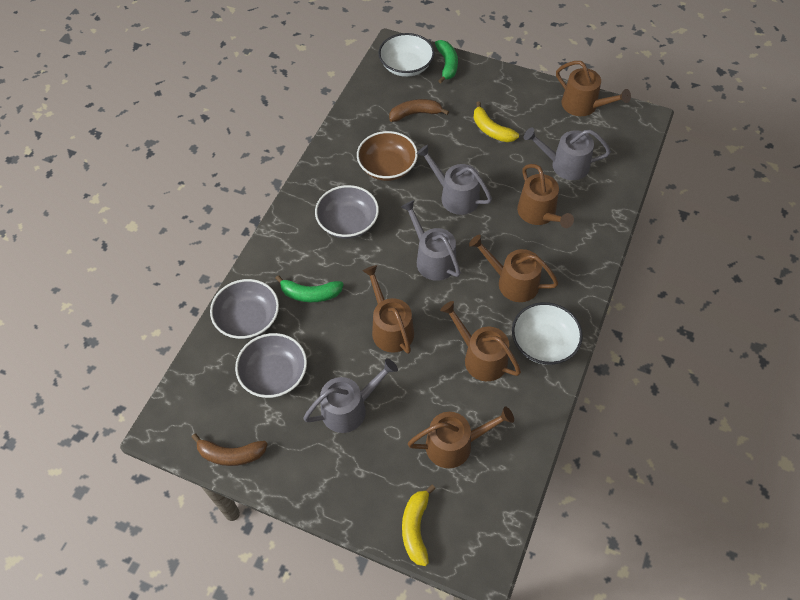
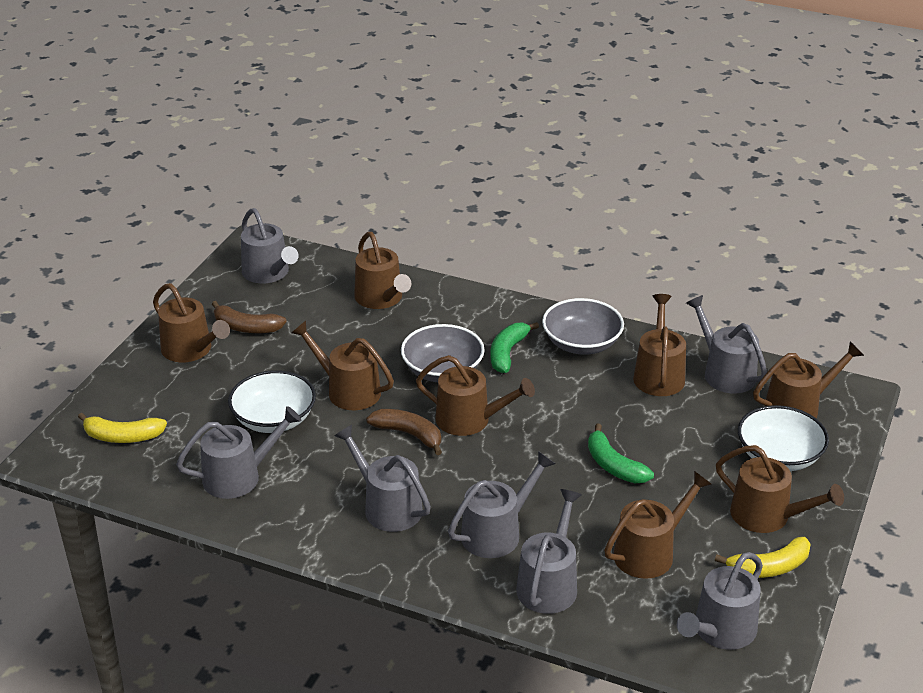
brown bowl: 1 -> 0
brown watering can: 6 -> 8
grey bowl: 3 -> 2
grey watering can: 4 -> 7

